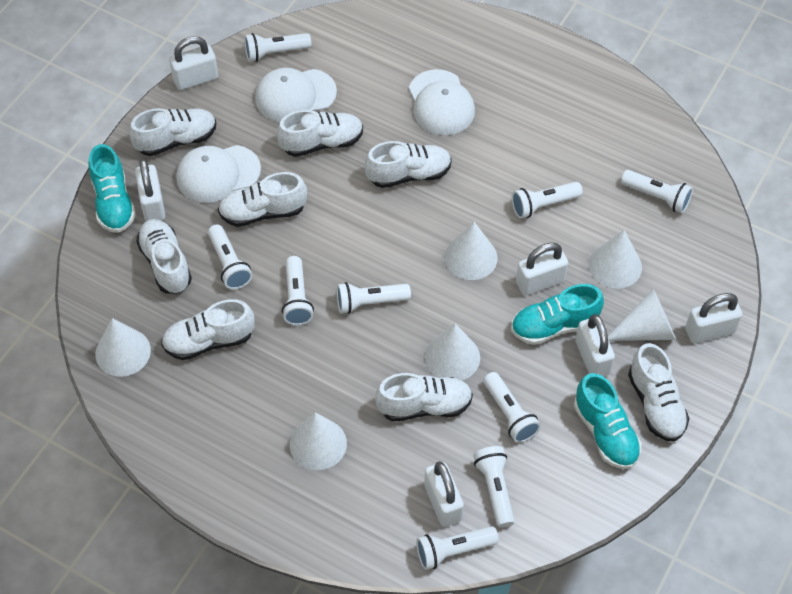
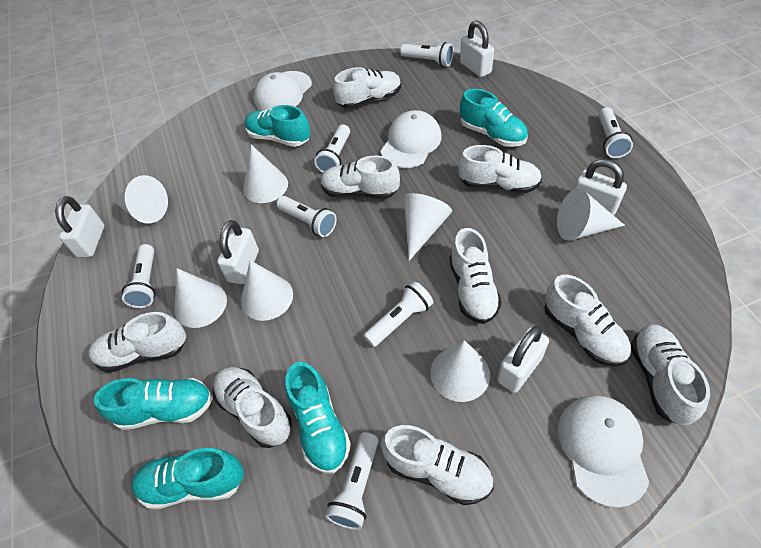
turquoise shoe: 3 -> 5
white cone: 6 -> 7
white flashlight: 9 -> 7
white padlock: 6 -> 5
white shoe: 8 -> 9

